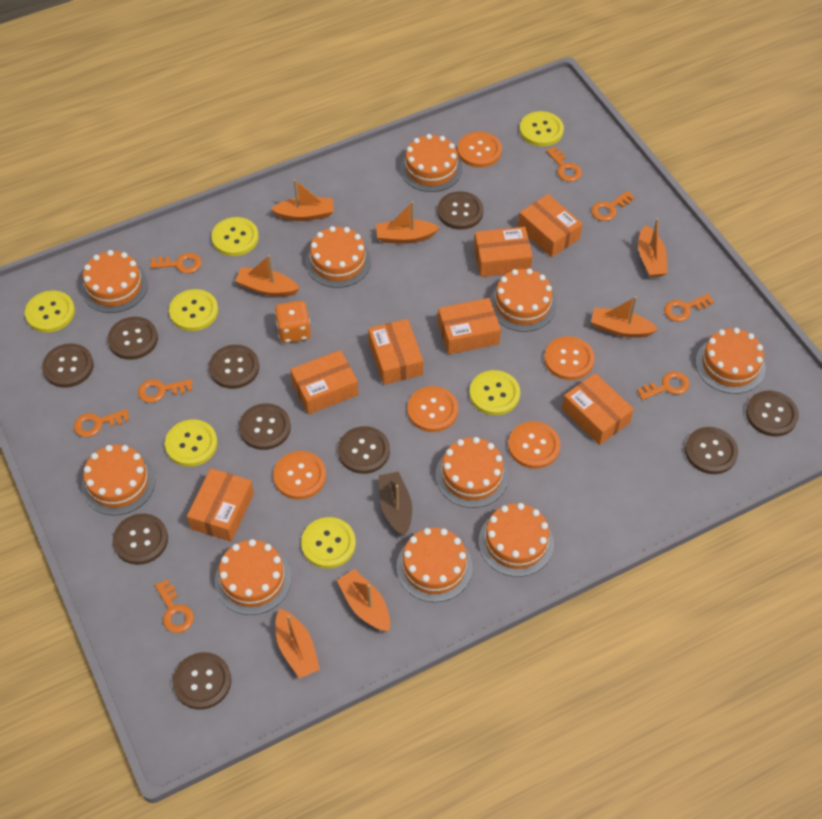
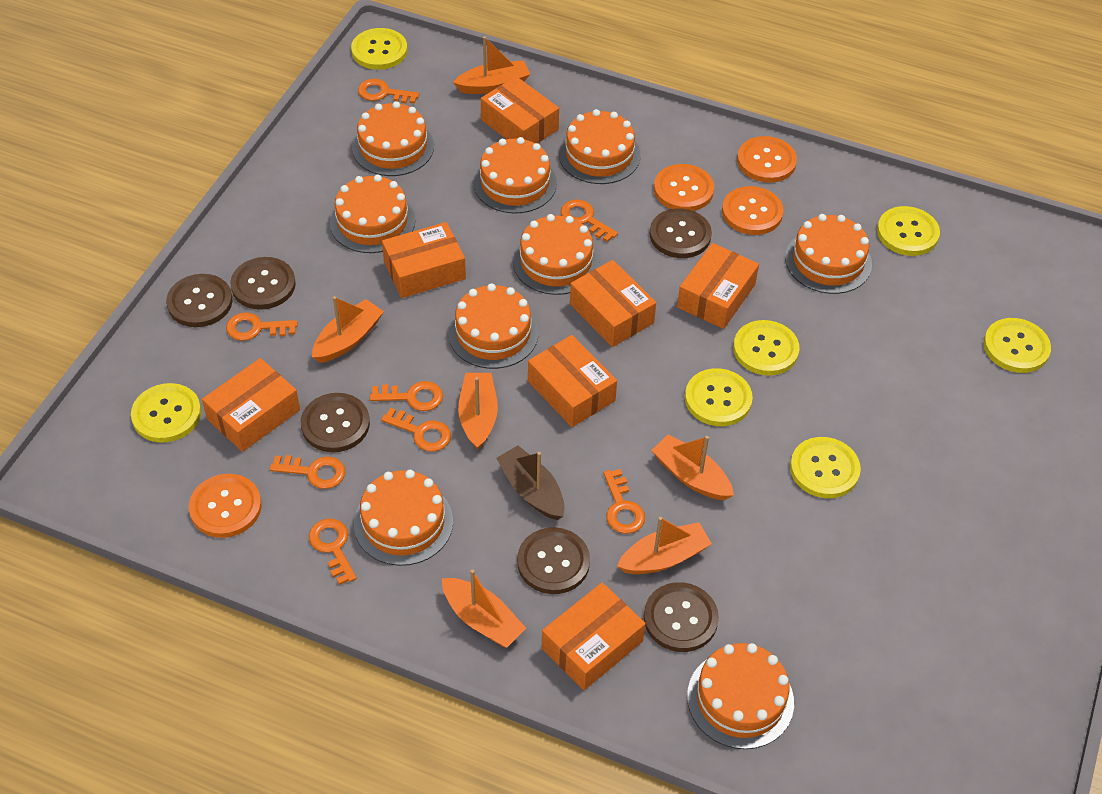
brown button: 10 -> 6
orange boat: 7 -> 6
orange button: 5 -> 4
orange cake: 10 -> 9
orange dice: 1 -> 0

